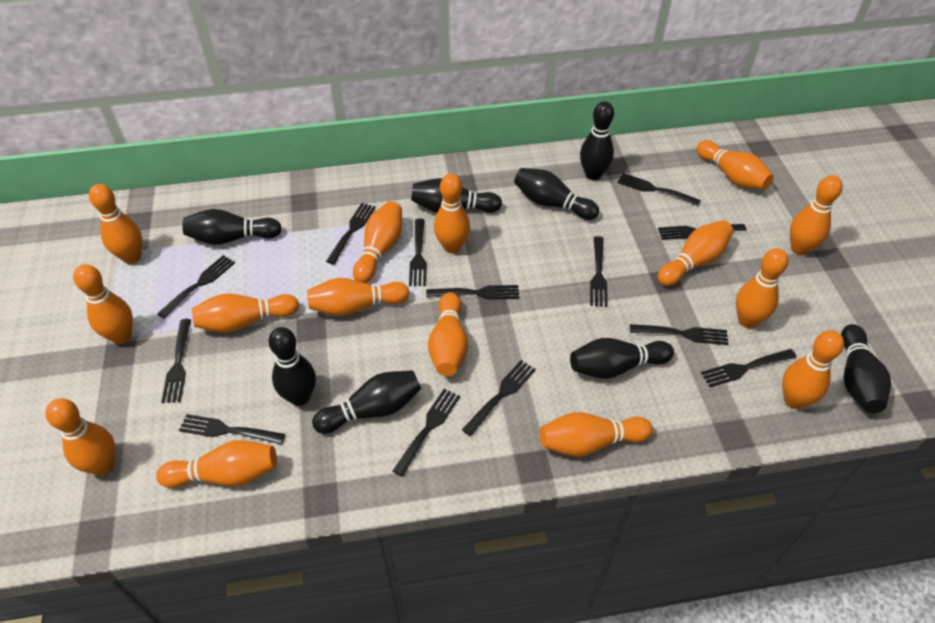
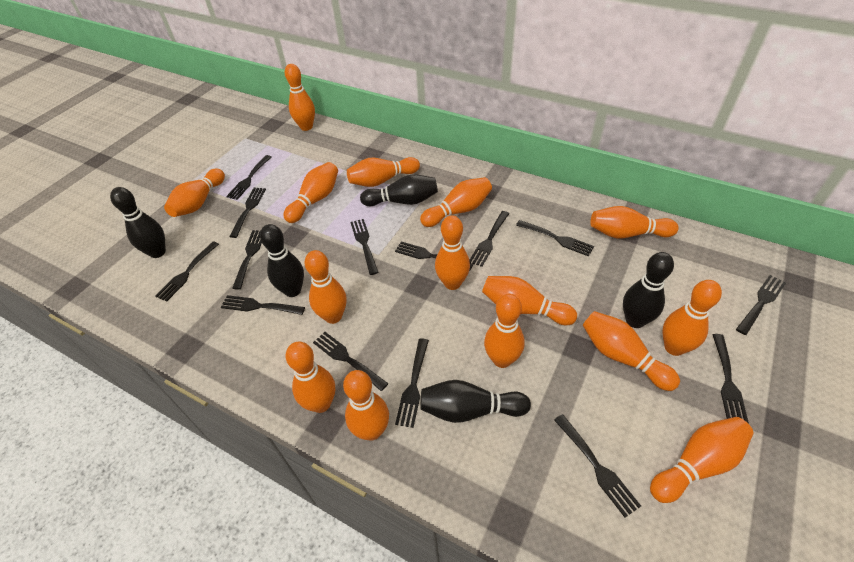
black bowling pin: 8 -> 5
black fork: 13 -> 14

